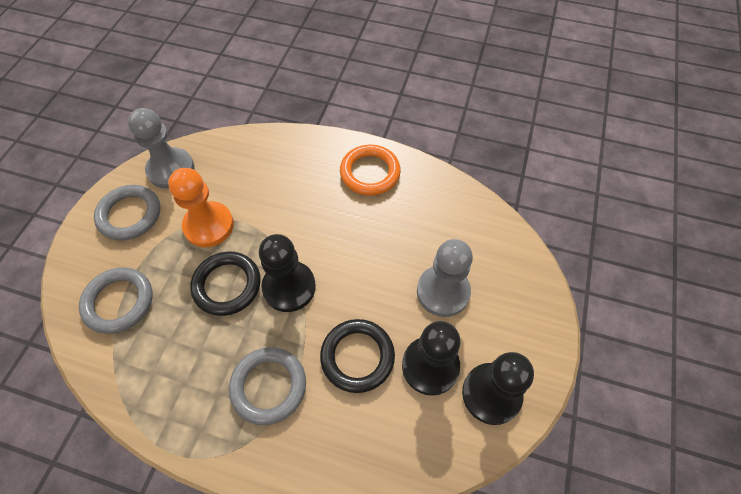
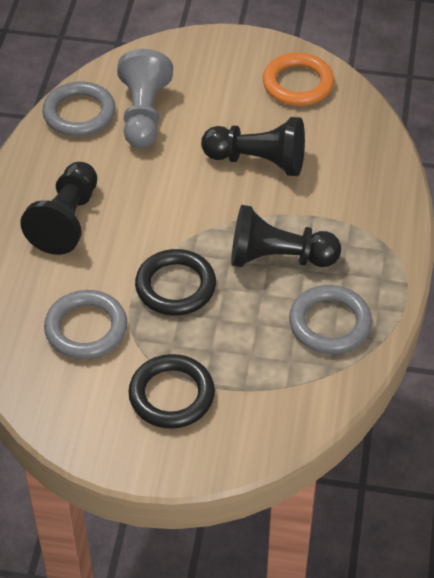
grey pawn: 2 -> 1
orange pawn: 1 -> 0

